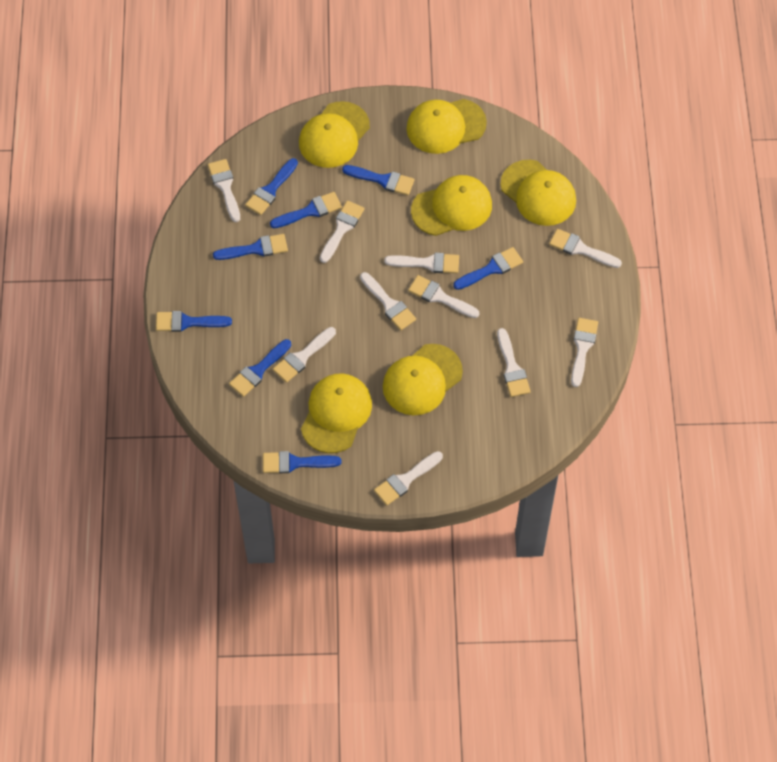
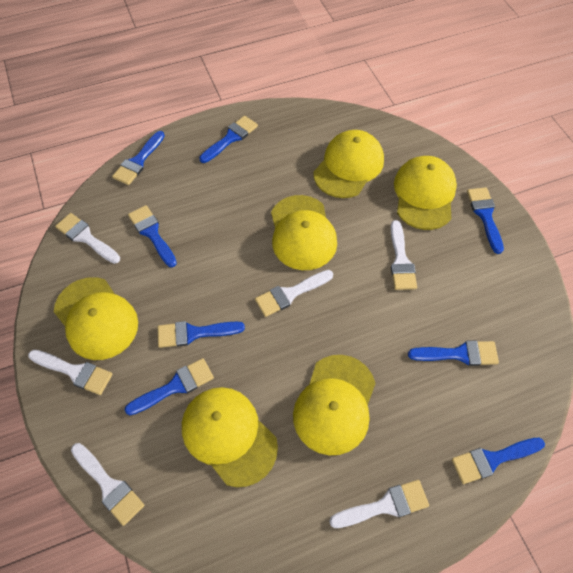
white brush: 10 -> 6

